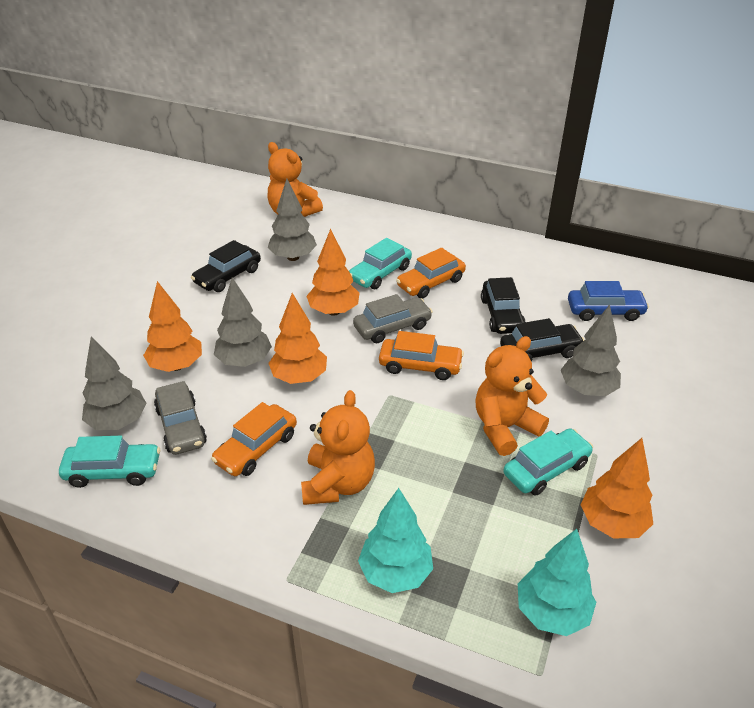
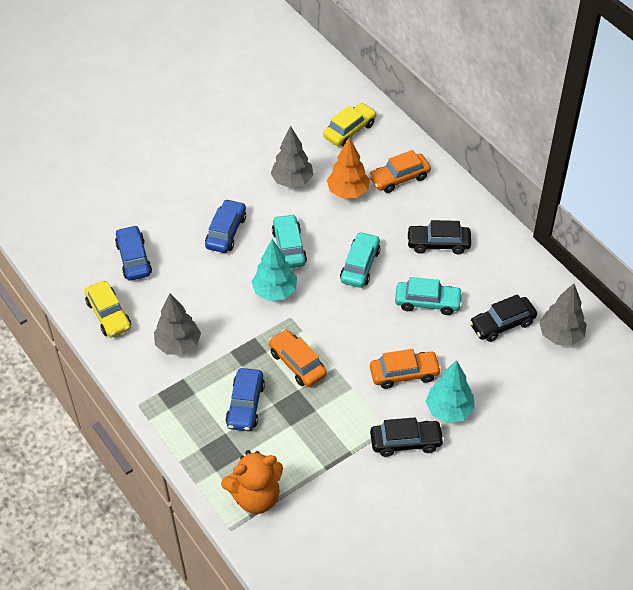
blue car: 1 -> 3
grey car: 2 -> 0
grey tree: 4 -> 3
orange teddy bear: 3 -> 1
orange tree: 4 -> 1
yellow car: 0 -> 2

